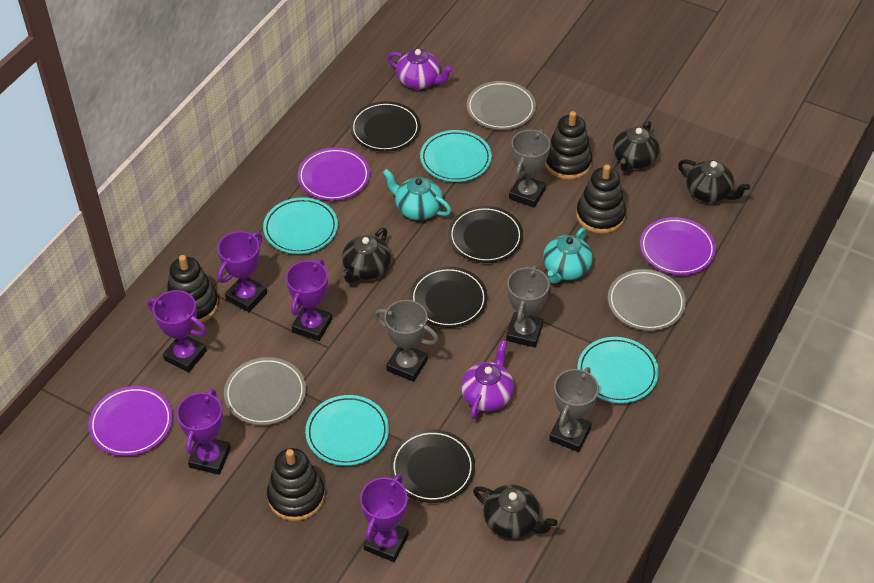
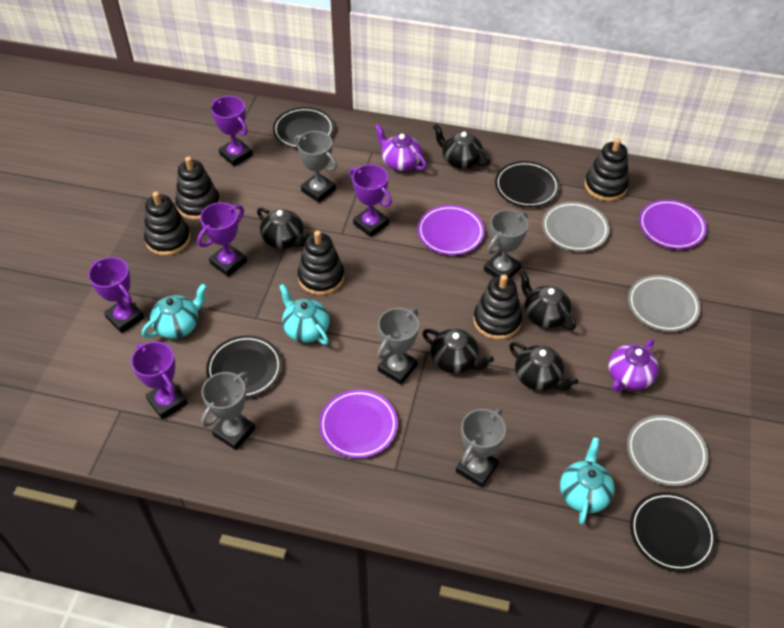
black stacking toy: 4 -> 5
black teapot: 4 -> 5
grey trophy: 4 -> 5
turquoise plate: 4 -> 0
turquoise teapot: 2 -> 3

